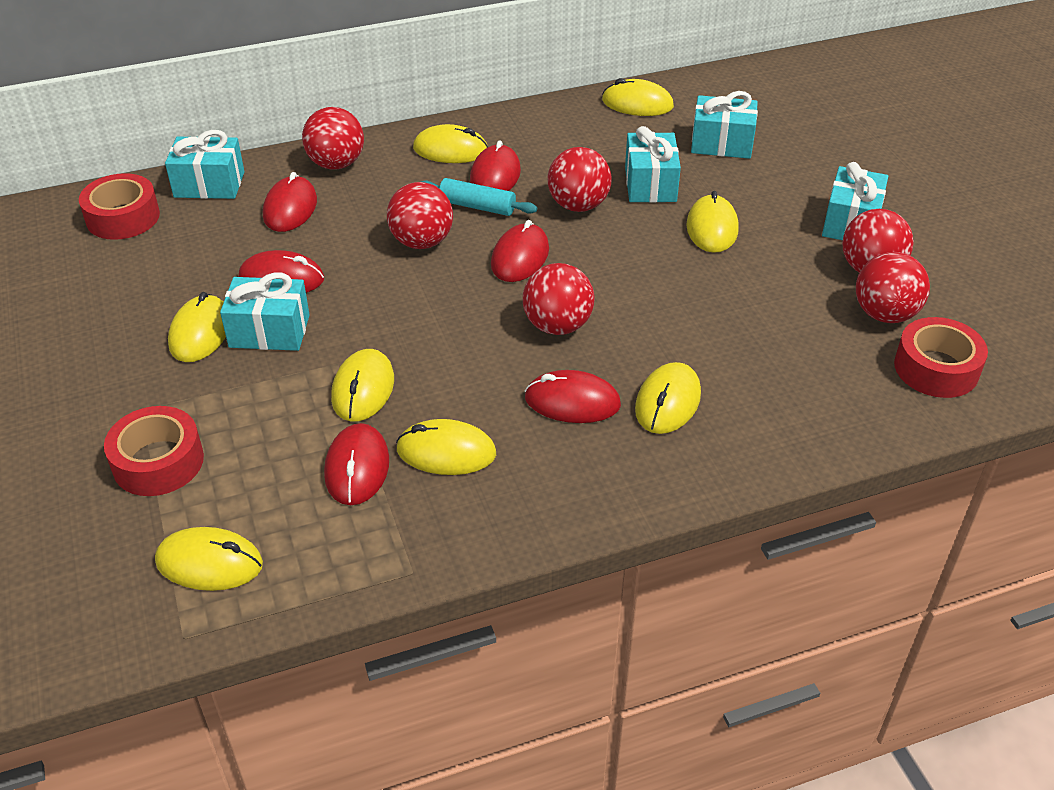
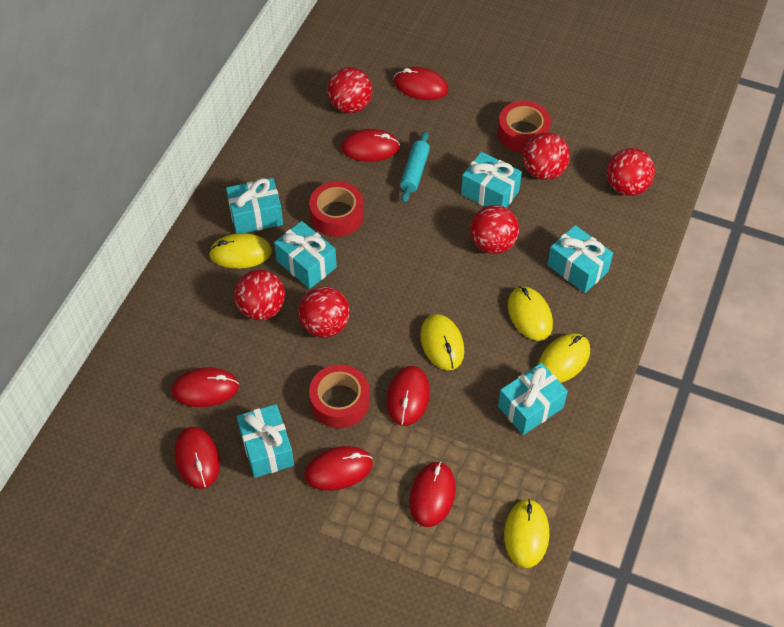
red mouse: 6 -> 7
turquoise gift: 5 -> 6
yellow mouse: 8 -> 5

